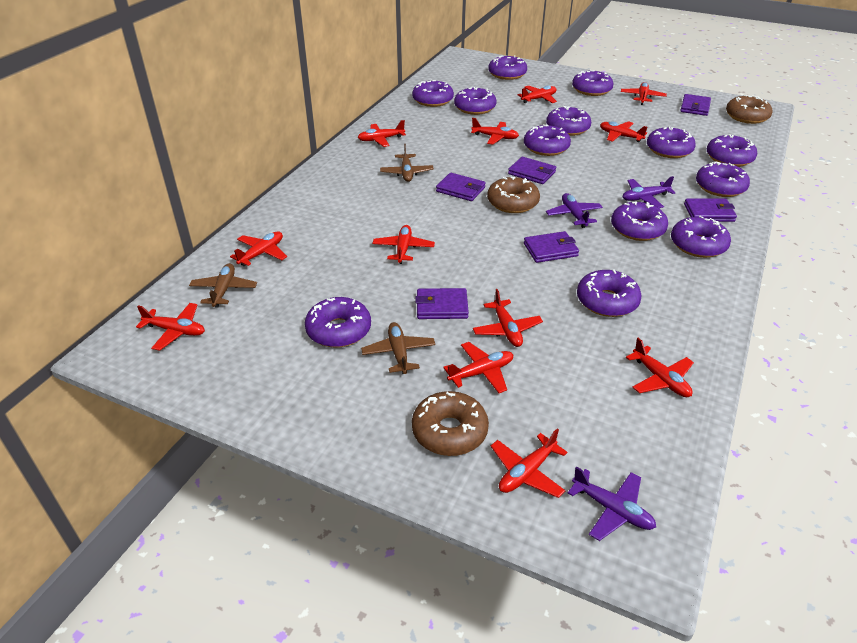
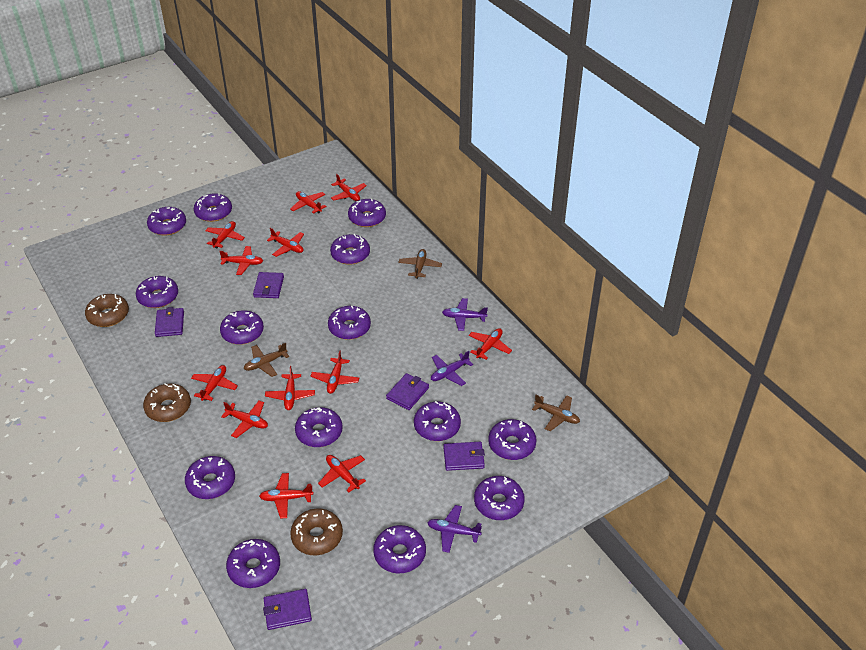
purple donut: 13 -> 14
purple wallet: 6 -> 5

